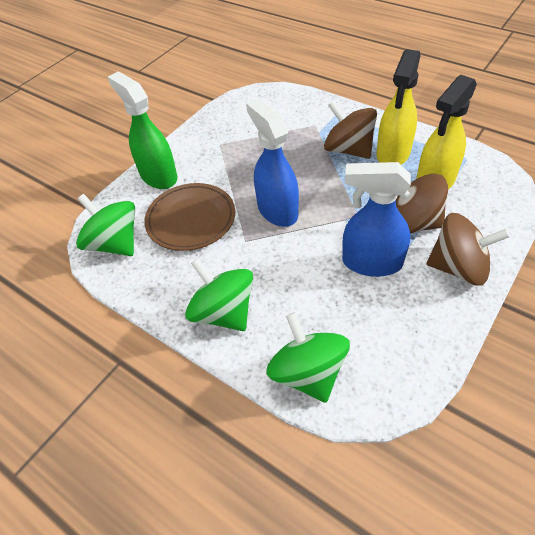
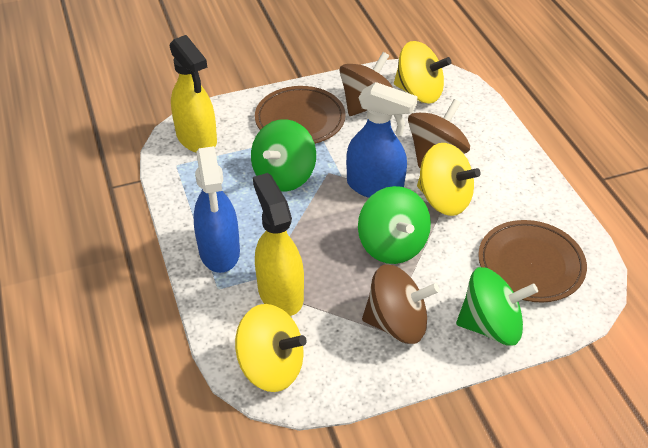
brown plate: 1 -> 2
green spray bottle: 1 -> 0
yellow spinning top: 0 -> 3

